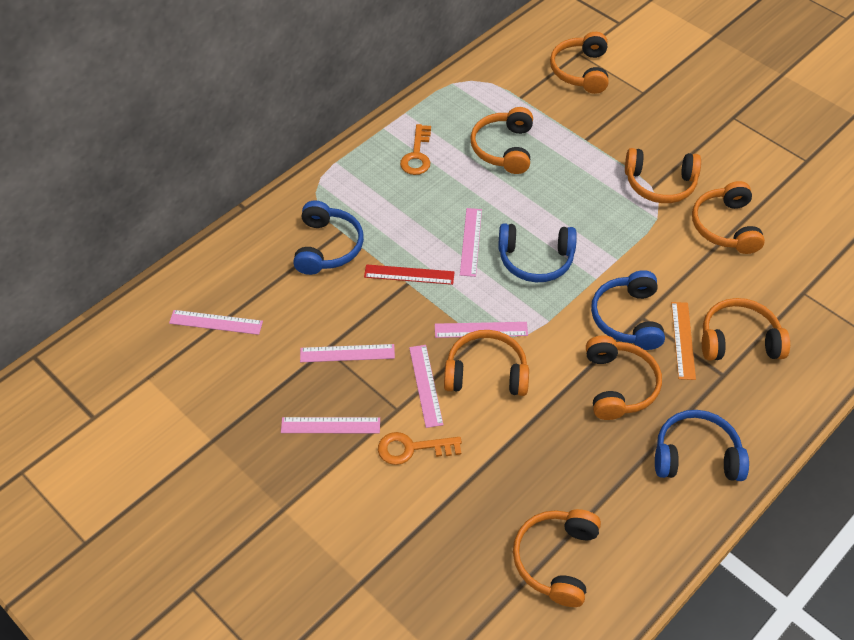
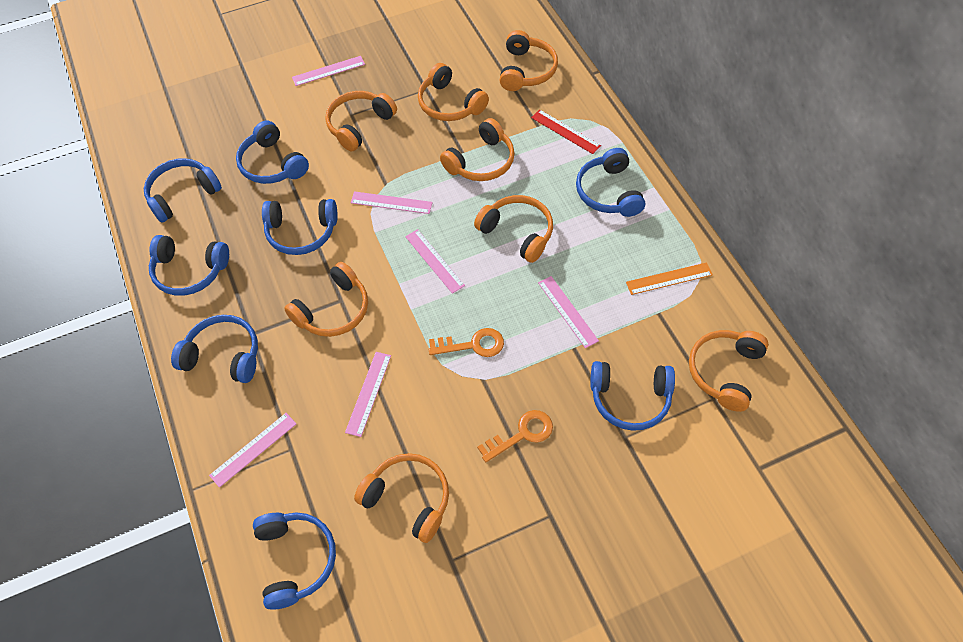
blue headphones: 4 -> 8

